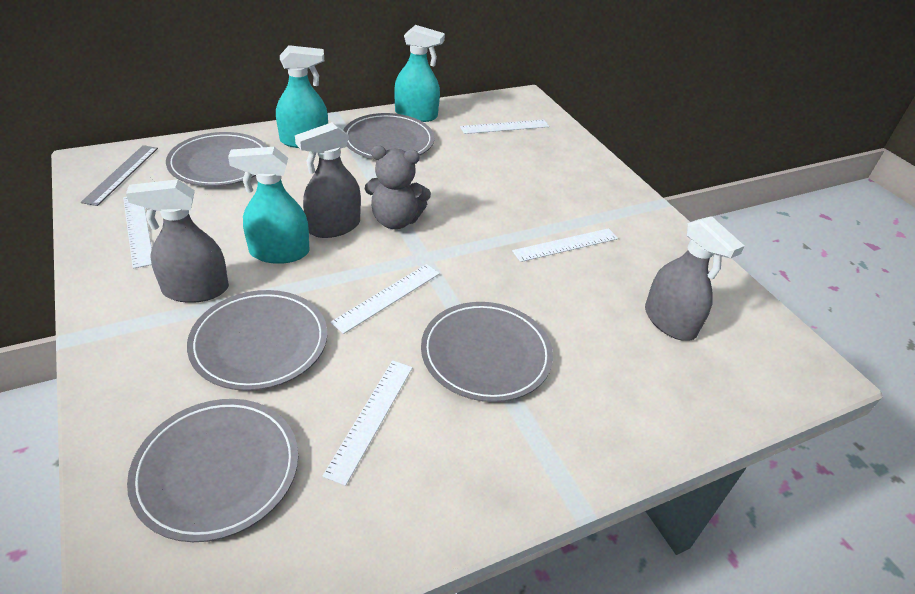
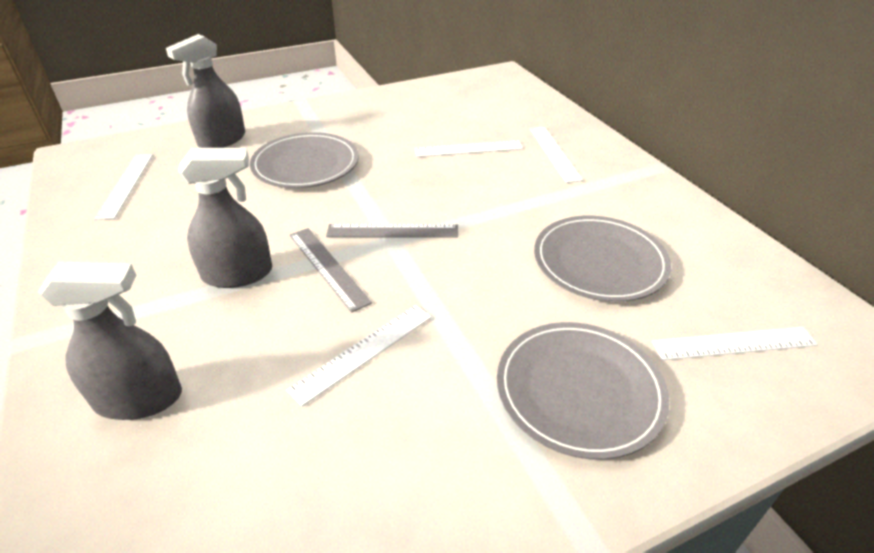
grey plate: 5 -> 3
grey ruler: 1 -> 2
grey teddy bear: 1 -> 0
turquoise spray bottle: 3 -> 0

